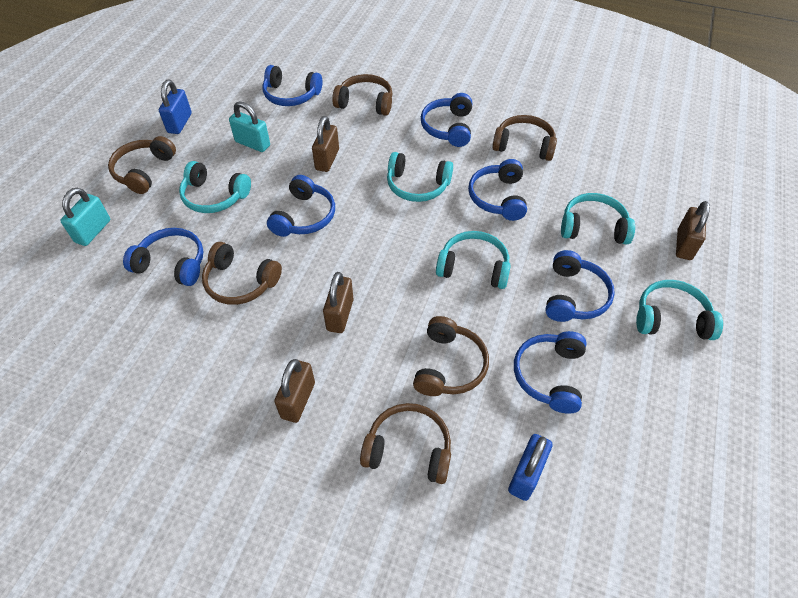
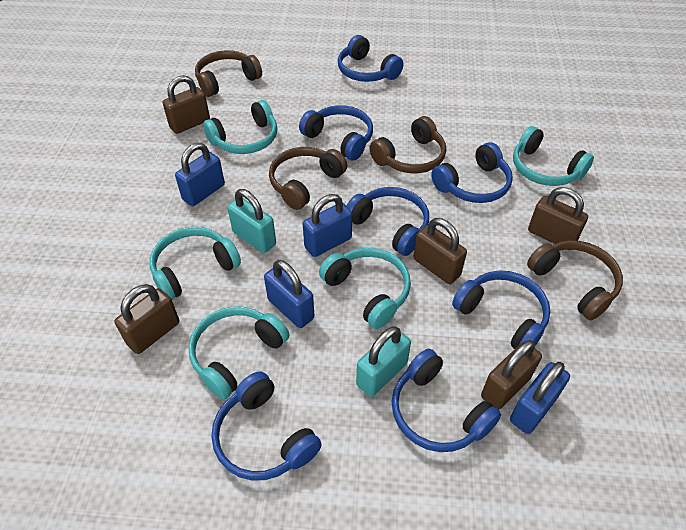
blue padlock: 2 -> 4
brown headphones: 6 -> 4
brown padlock: 4 -> 5

